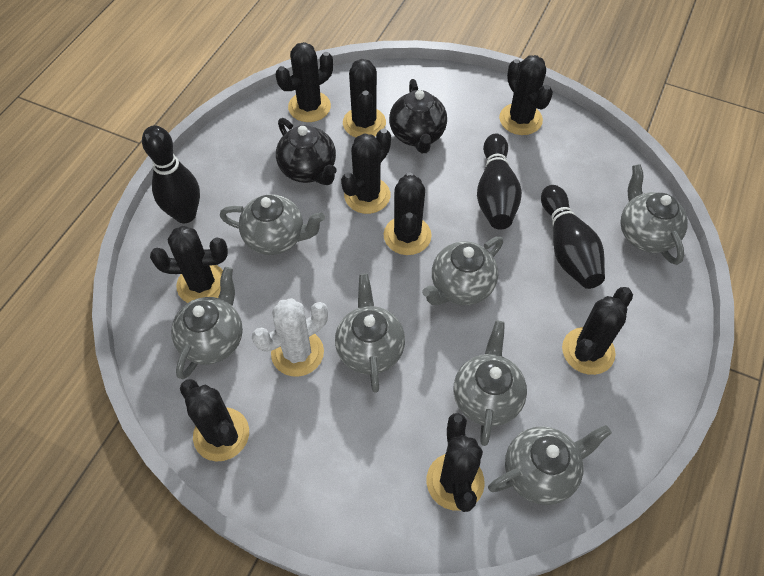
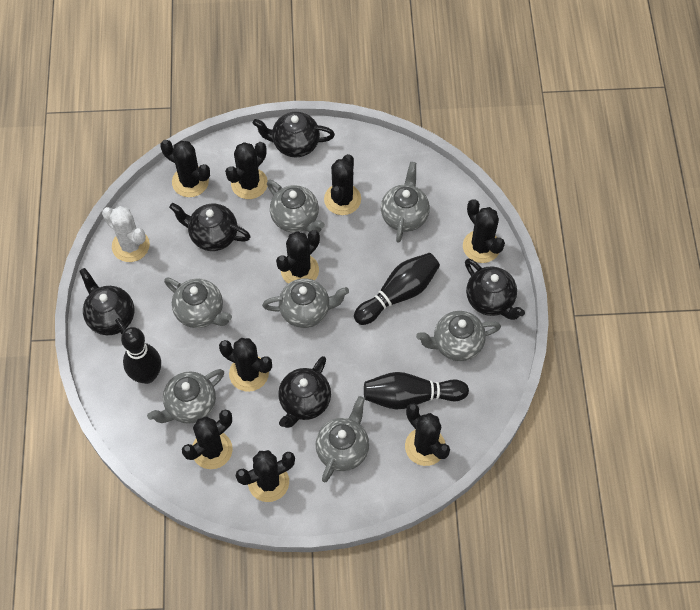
black teapot: 2 -> 5

